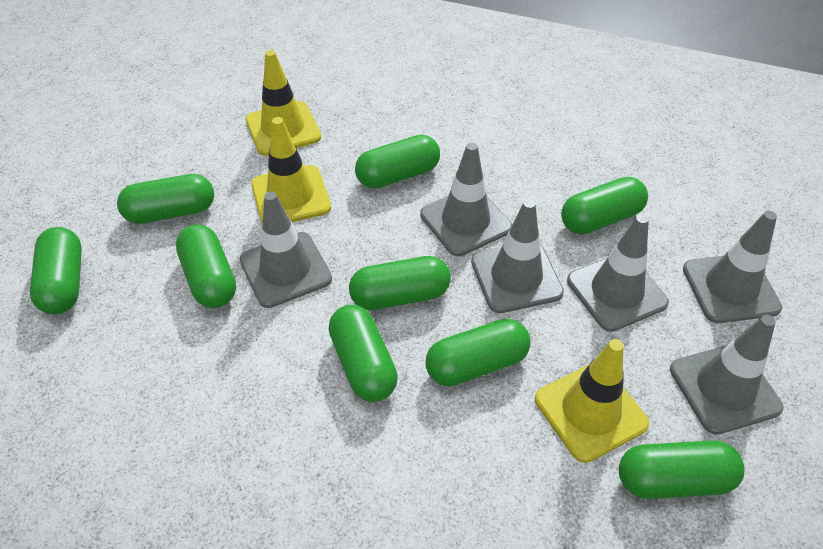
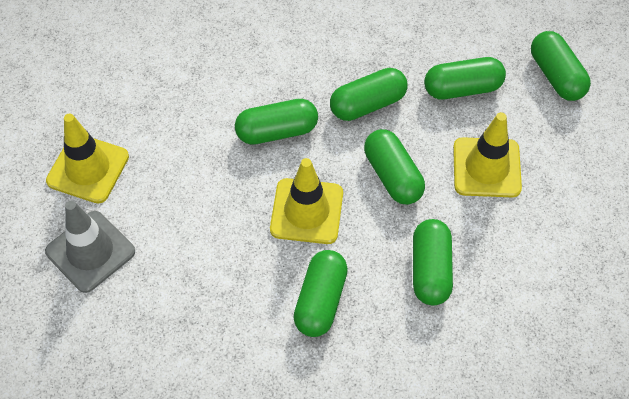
green capsule: 9 -> 7
grey traffic cone: 6 -> 1

